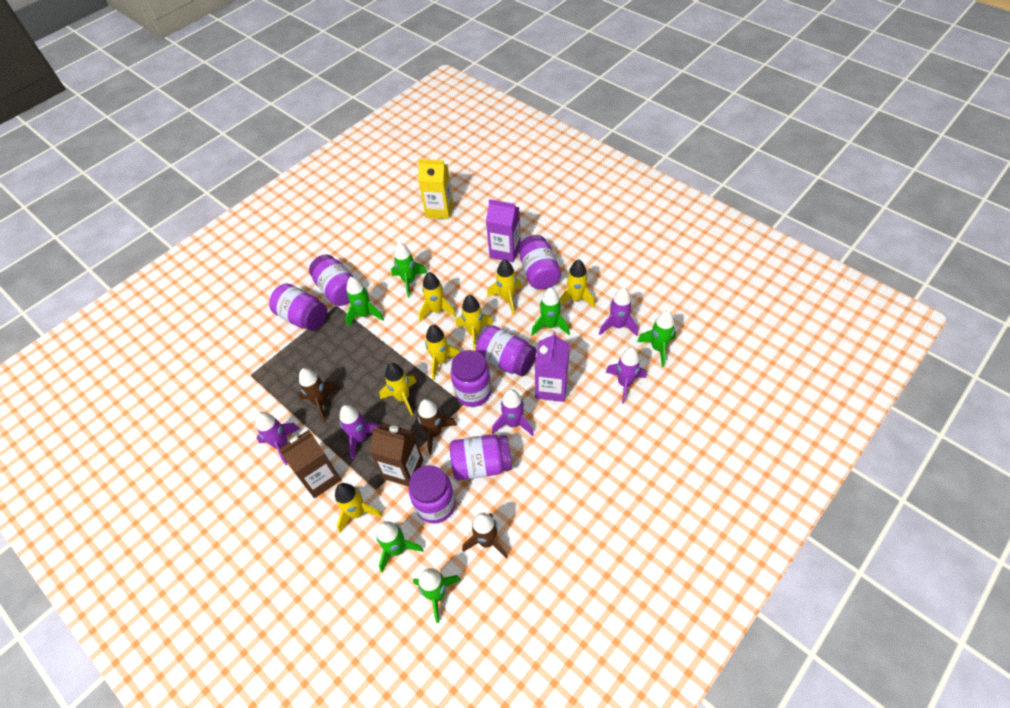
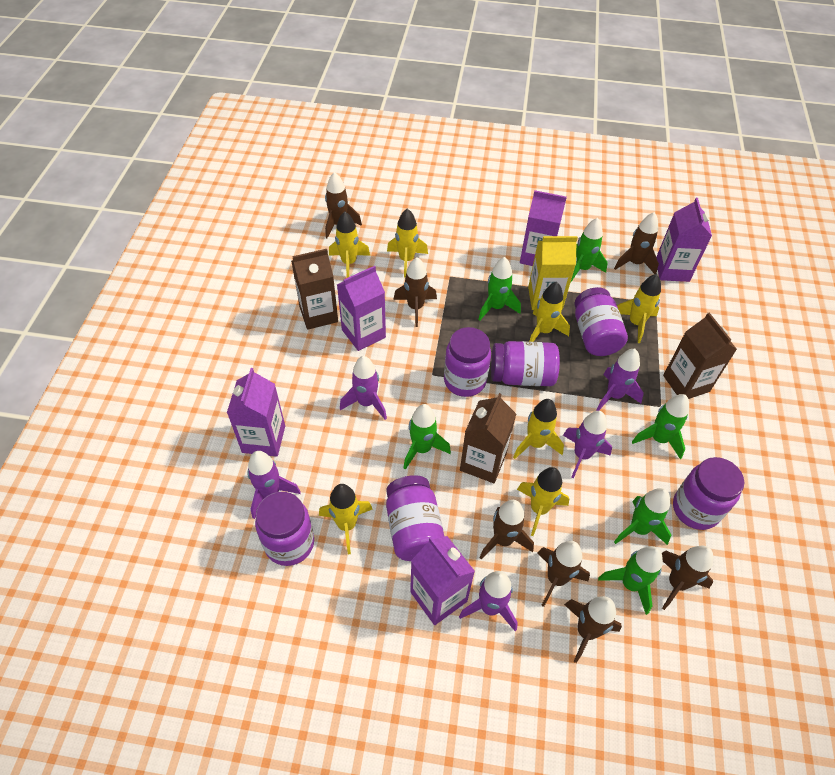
brown carton: 2 -> 3
brown rocket: 3 -> 7
purple carton: 2 -> 5
purple jar: 7 -> 6

